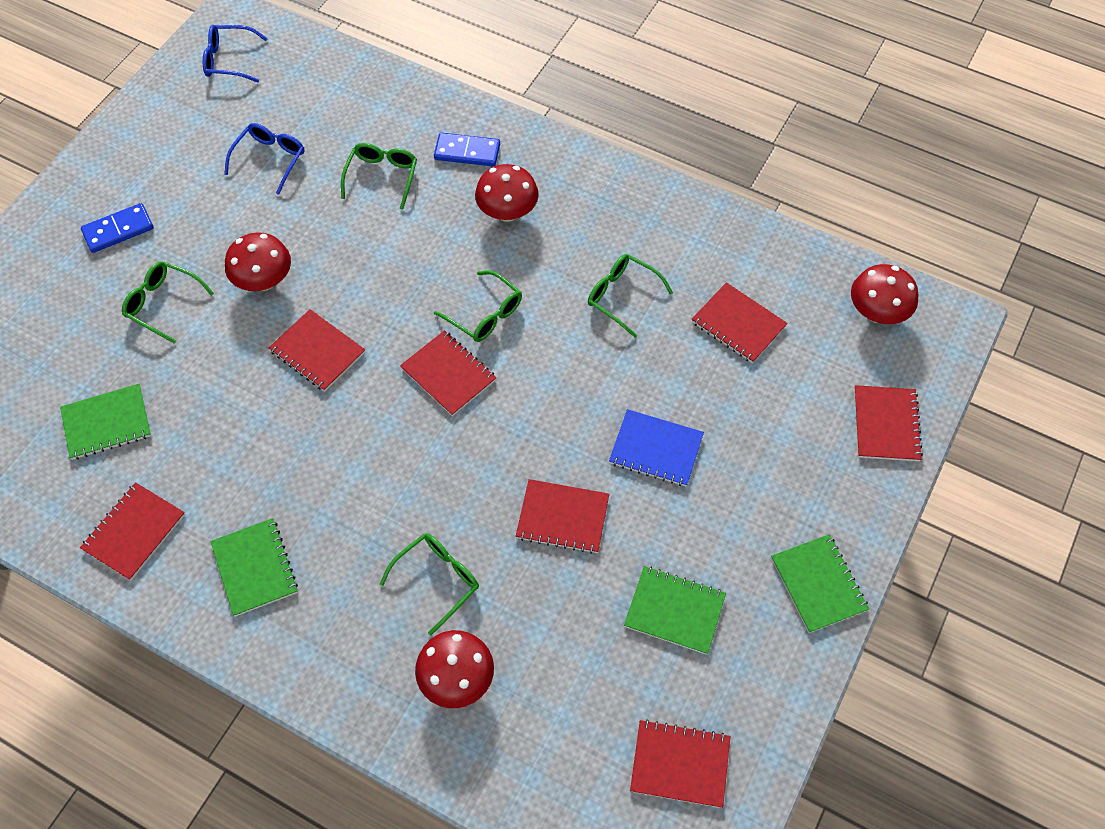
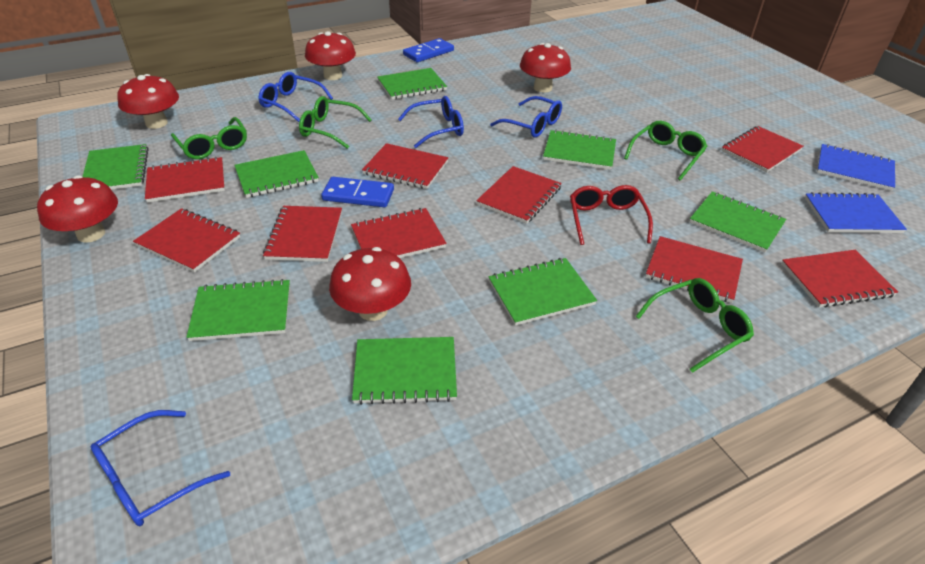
blue glasses: 2 -> 4
blue notebook: 1 -> 2
green glasses: 5 -> 4
green notebook: 4 -> 8
red glasses: 0 -> 1
red mushroom: 4 -> 5
red notebook: 7 -> 9

